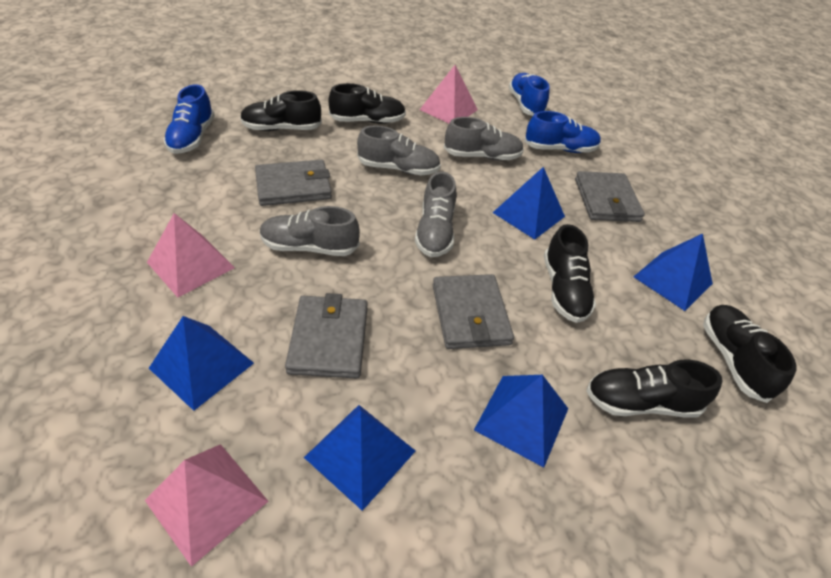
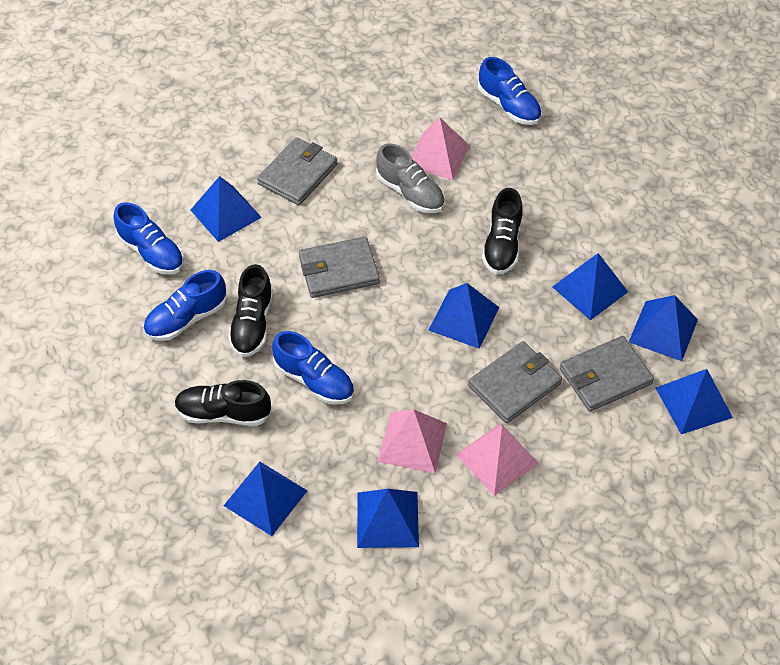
black shoe: 5 -> 3
blue pyramid: 5 -> 7
blue shoe: 3 -> 4
grey shoe: 4 -> 1

